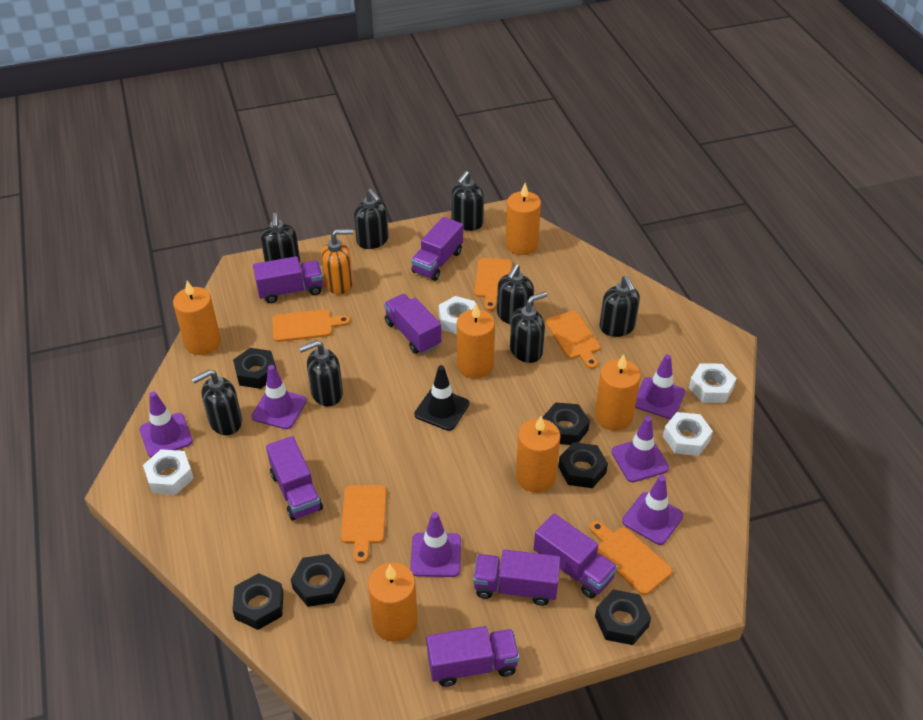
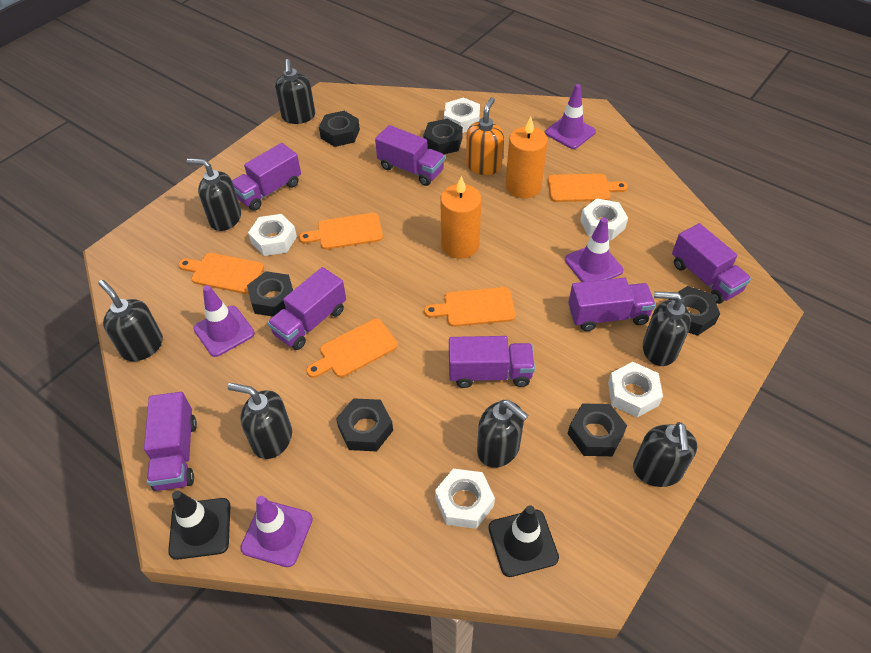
black soap dispenser: 8 -> 7
black traffic cone: 1 -> 2
orange candle: 6 -> 2
purple traffic cone: 6 -> 4
white nut: 4 -> 5

